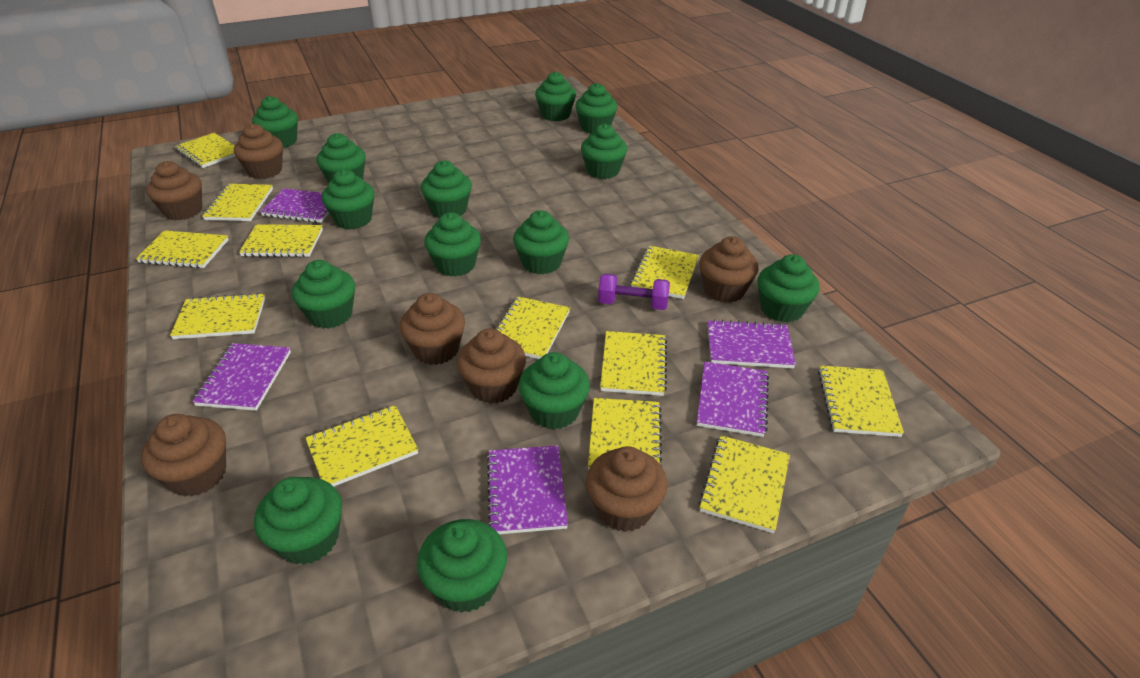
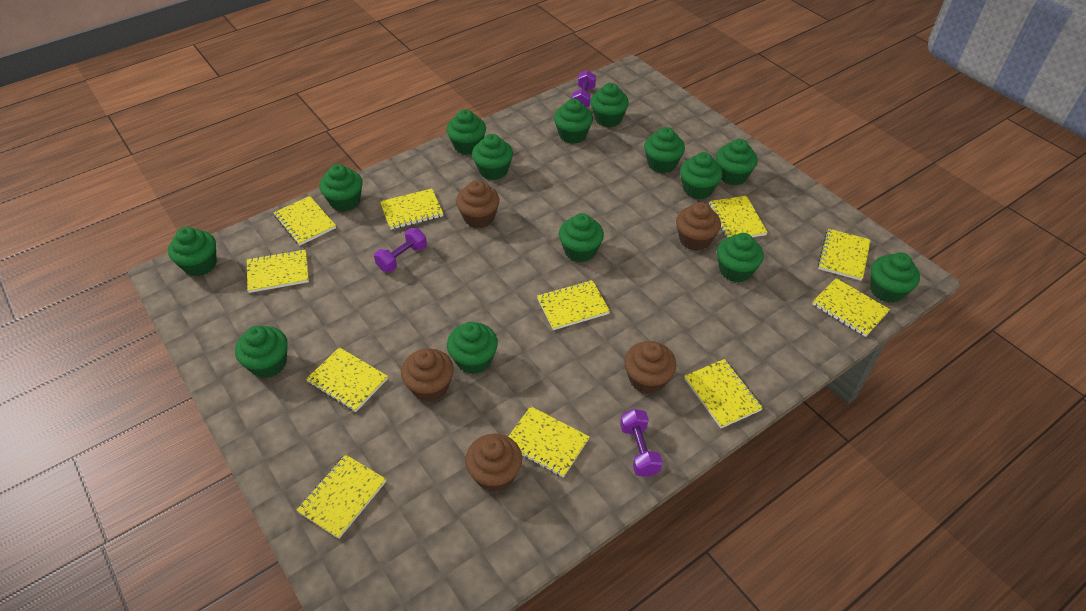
brown cupcake: 7 -> 5
purple dumbbell: 1 -> 3
purple notebook: 5 -> 0
yellow notebook: 12 -> 11

